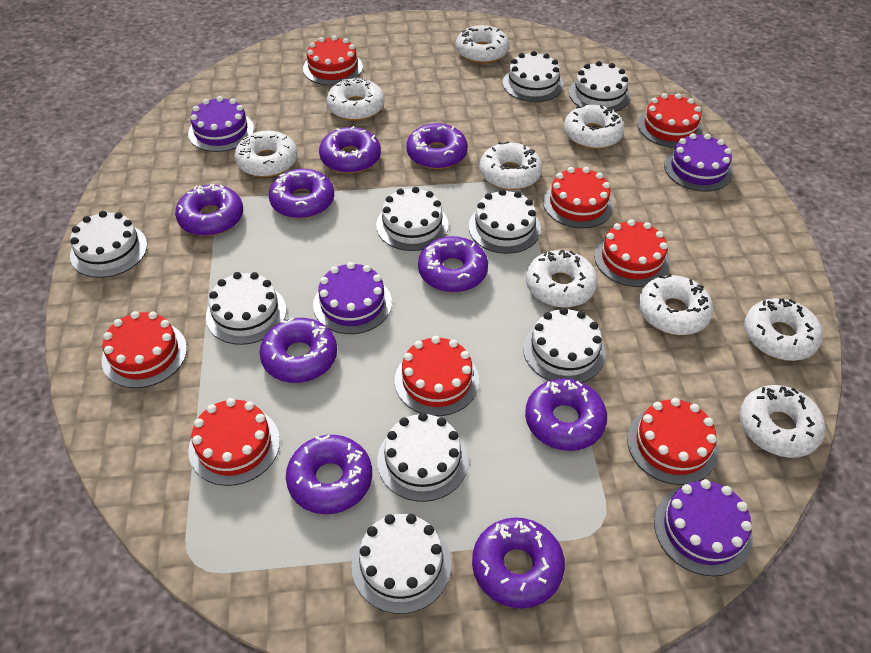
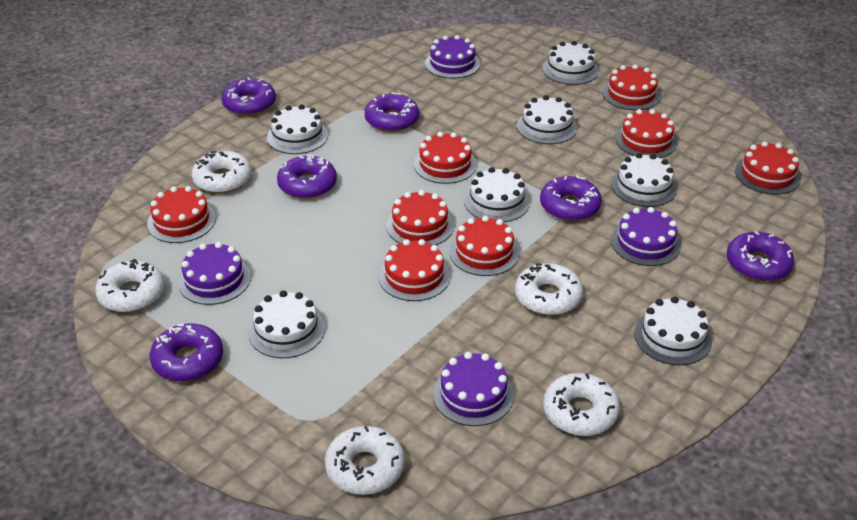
purple donut: 9 -> 6
white cake: 9 -> 7
white donut: 9 -> 5

